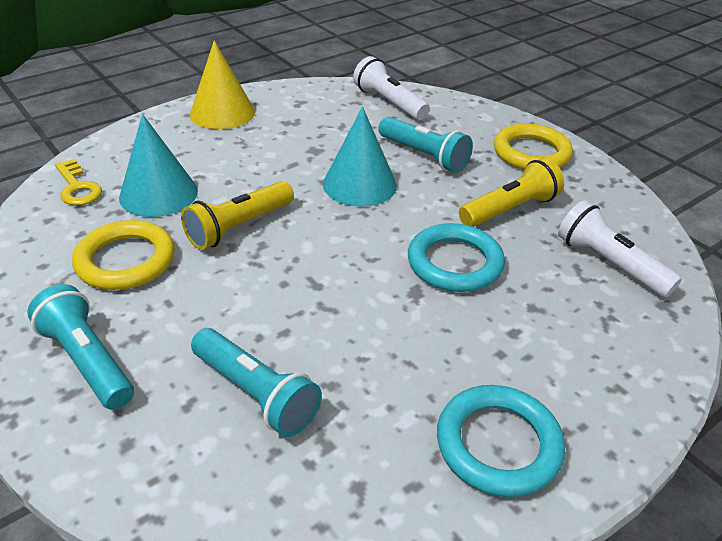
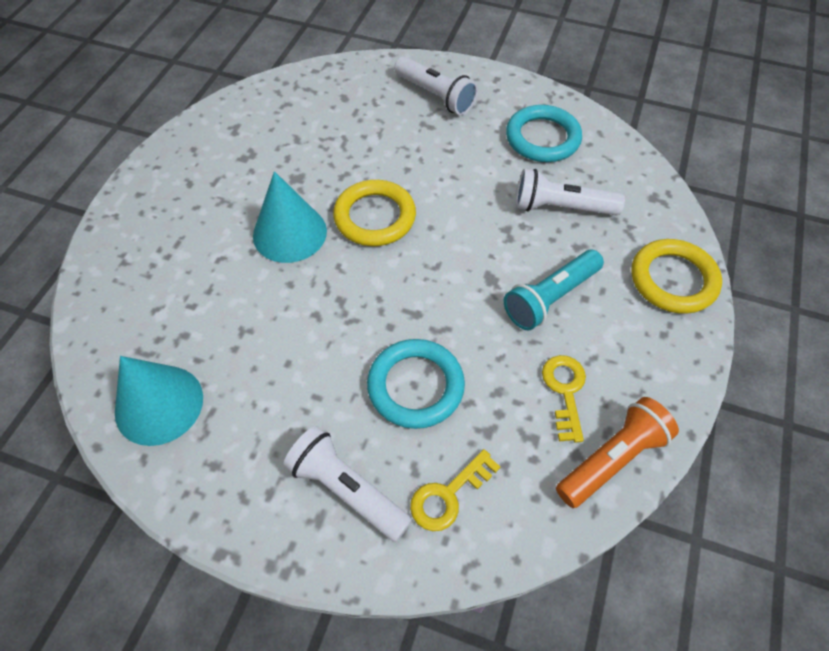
orange flashlight: 0 -> 1
turquoise flashlight: 3 -> 1
white flashlight: 2 -> 3
yellow cone: 1 -> 0
yellow flashlight: 2 -> 0
yellow key: 1 -> 2

